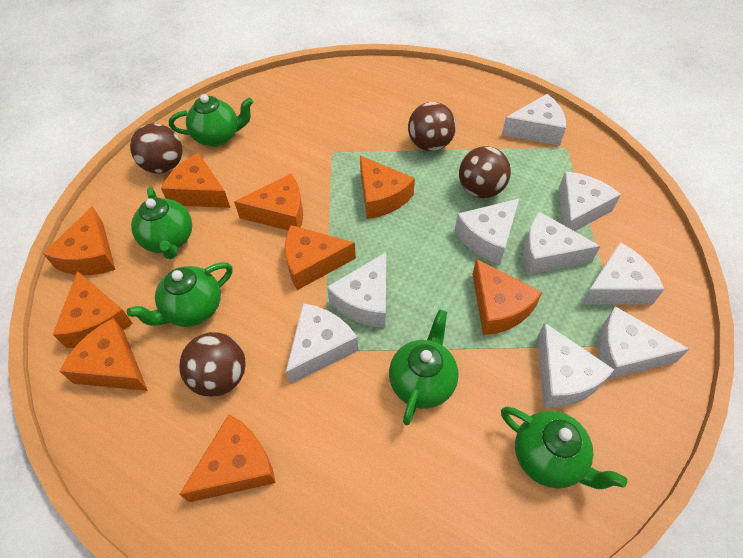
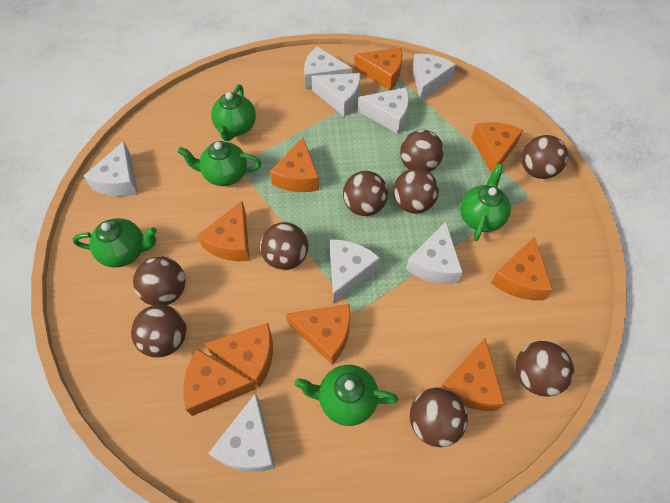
brown ball: 4 -> 9
white cheese: 9 -> 8

